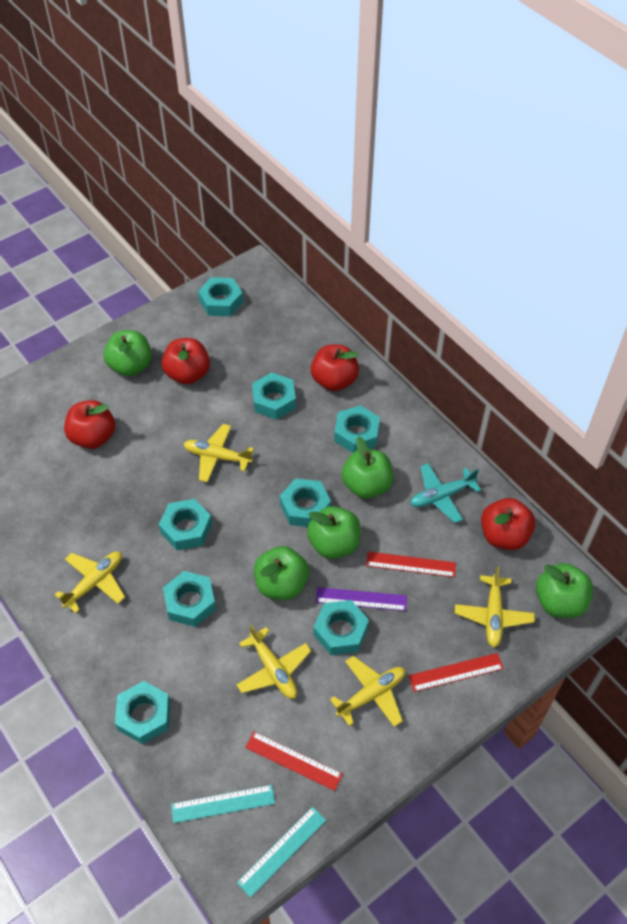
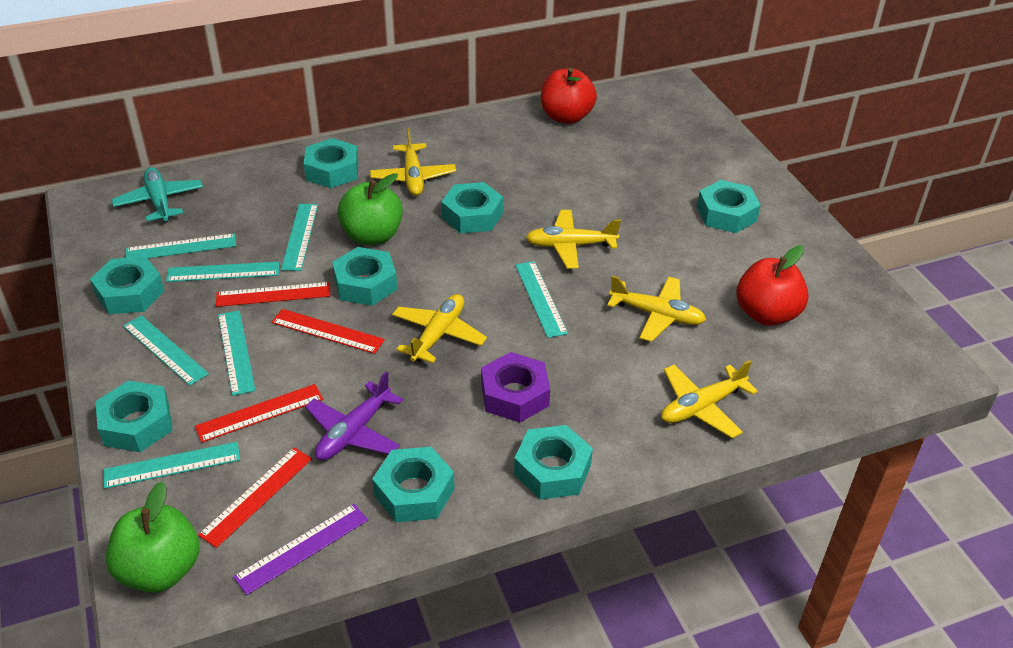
green apple: 5 -> 2
purple nut: 0 -> 1
purple plane: 0 -> 1
red apple: 4 -> 2
red ruler: 3 -> 4
turquoise ruler: 2 -> 7

